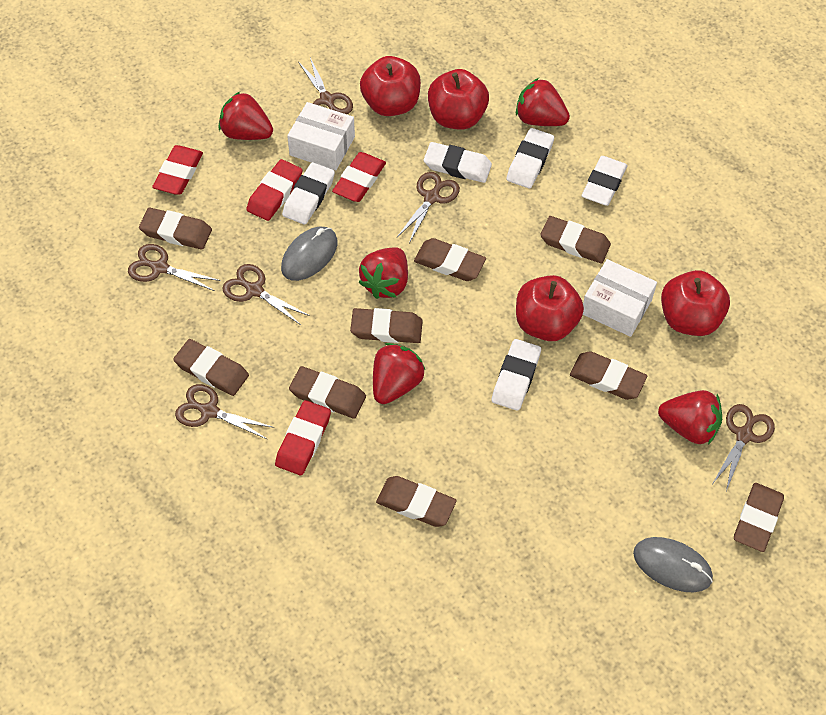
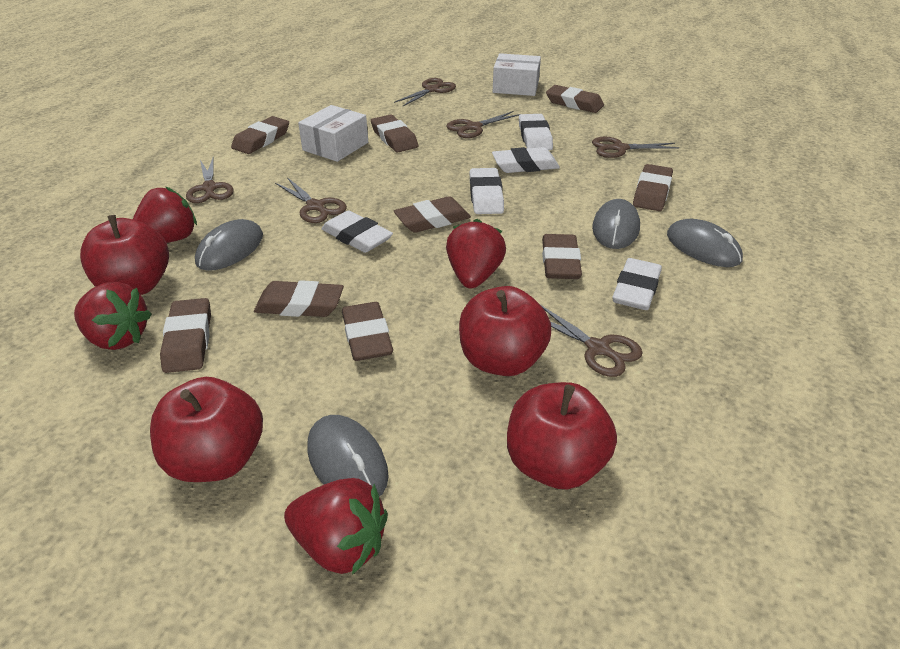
grey mouse: 2 -> 4
red eraser: 4 -> 0
red strawberry: 5 -> 4

